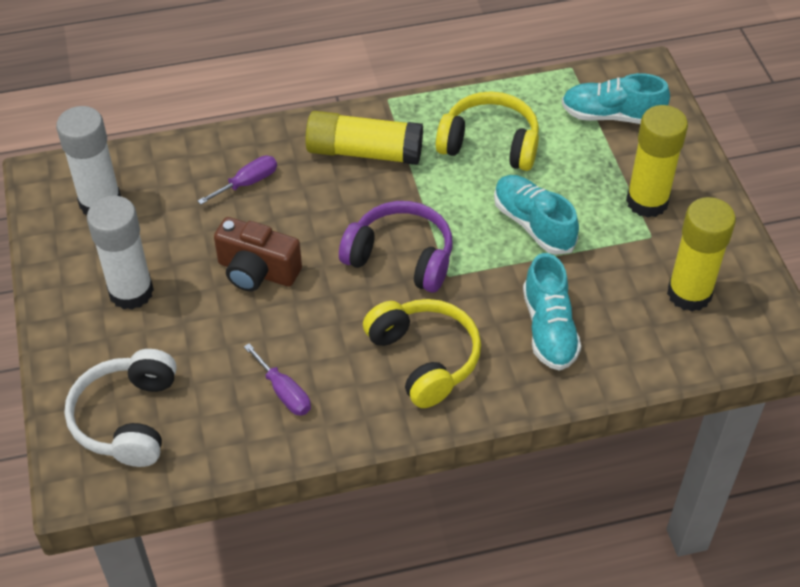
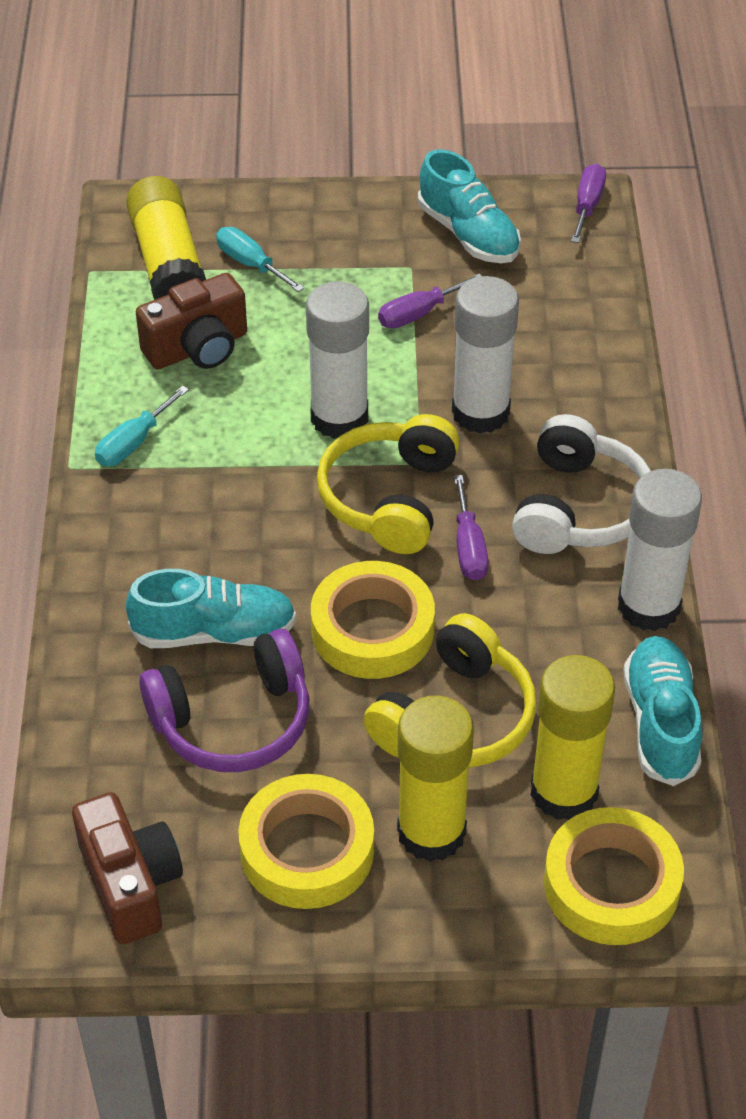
brown camera: 1 -> 2
purple screwdriver: 2 -> 3
turquoise screwdriver: 0 -> 2
white glue stick: 2 -> 3
yellow tape: 0 -> 3

